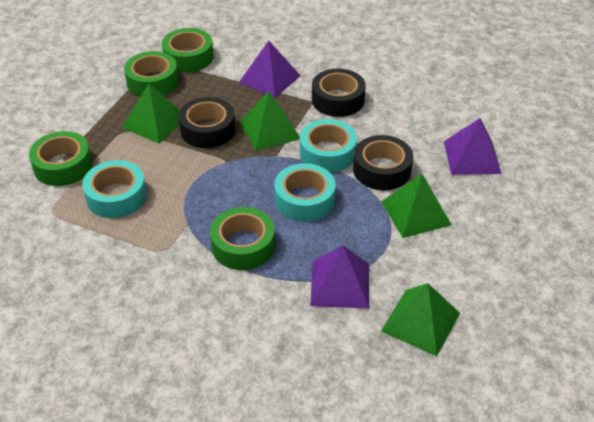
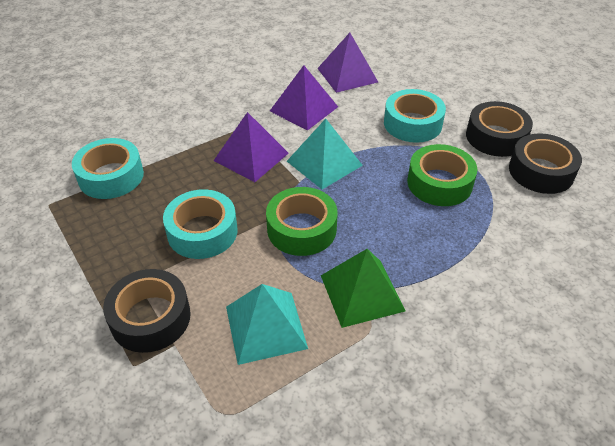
green pyramid: 4 -> 1
green tape: 4 -> 2
turquoise pyramid: 0 -> 2

